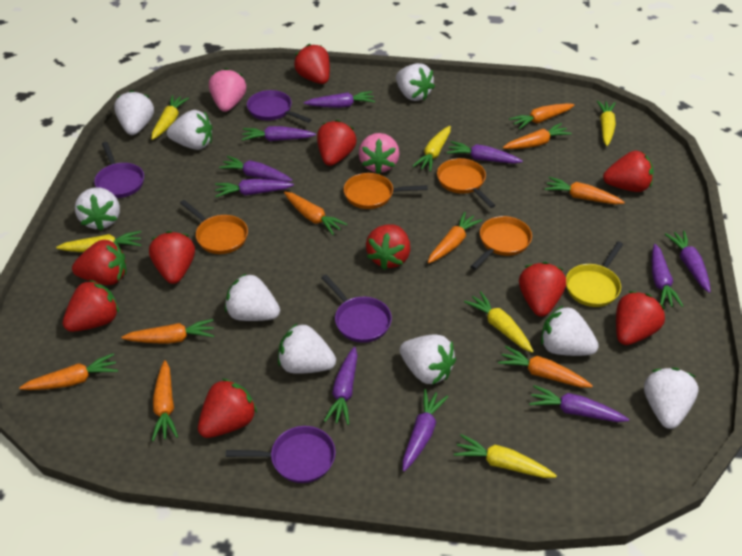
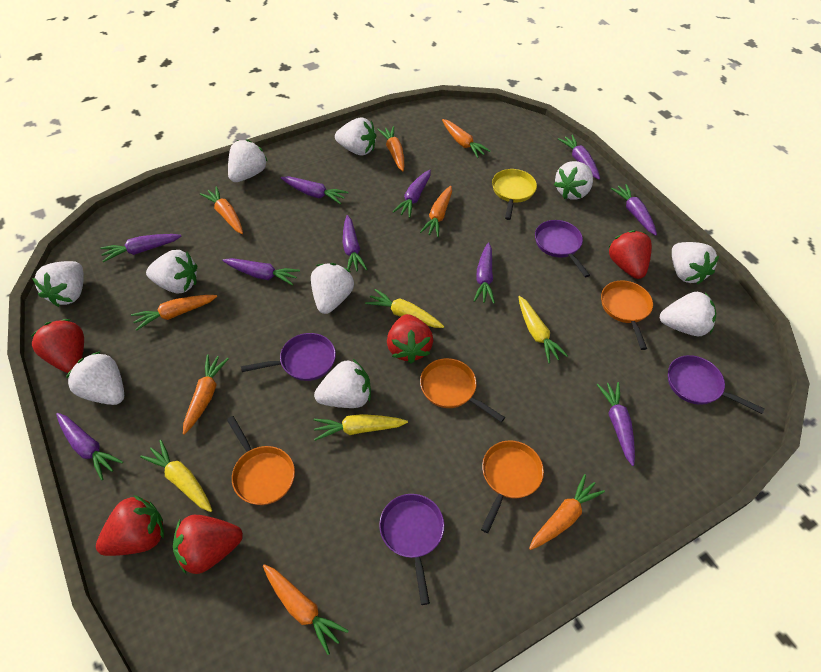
orange carrot: 9 -> 8
pink strawberry: 2 -> 0
red strawberry: 10 -> 5
white strawberry: 9 -> 10
yellow carrot: 6 -> 4

